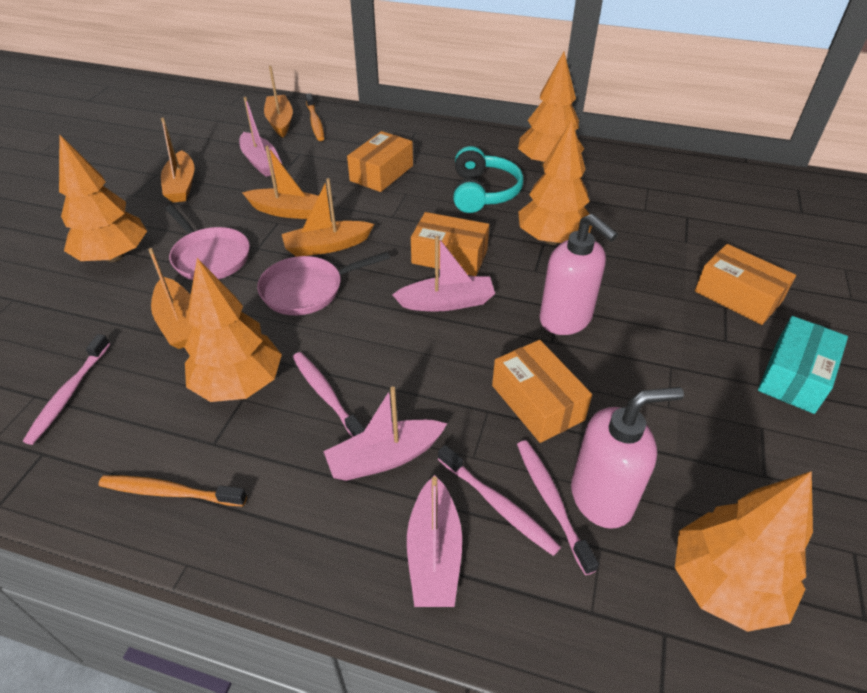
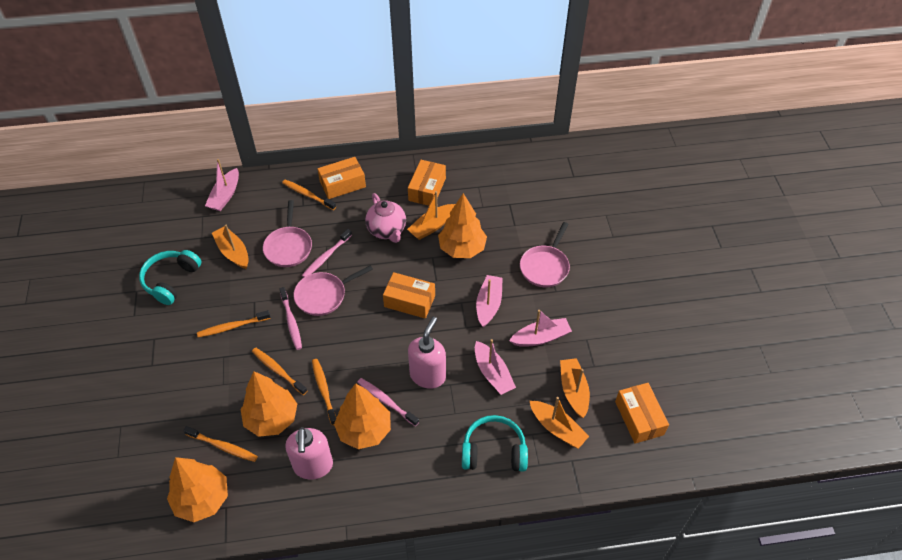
orange boat: 5 -> 4
orange toothbrush: 2 -> 5
orange tree: 5 -> 4
pink pan: 2 -> 3
pink teapot: 0 -> 1
pink toothbrush: 4 -> 3
turquoise box: 1 -> 0
turquoise headphones: 1 -> 2

